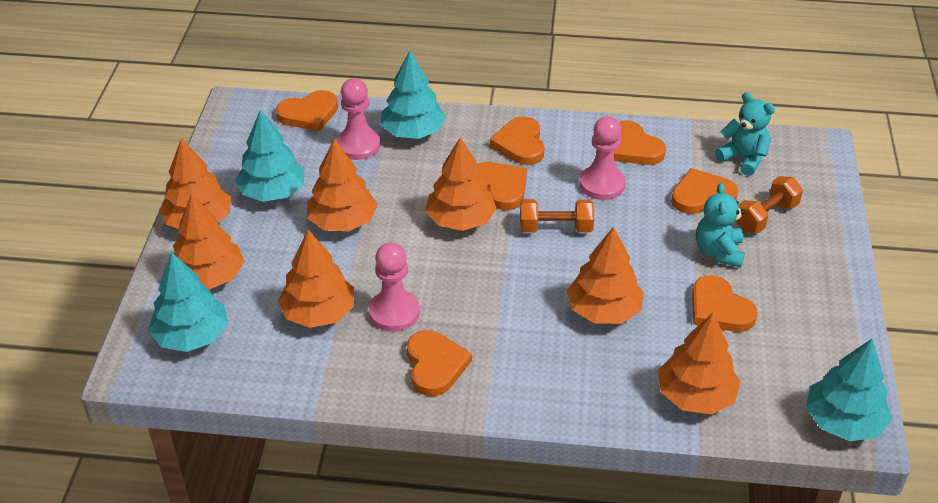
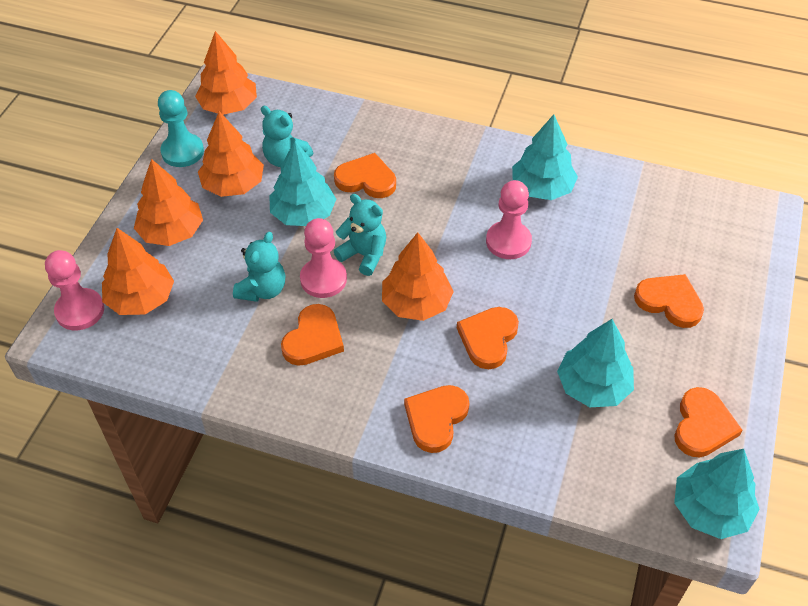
orange dumbbell: 2 -> 0
orange heart: 7 -> 6
orange tree: 7 -> 5
turquoise pawn: 0 -> 1
turquoise teddy bear: 2 -> 3

